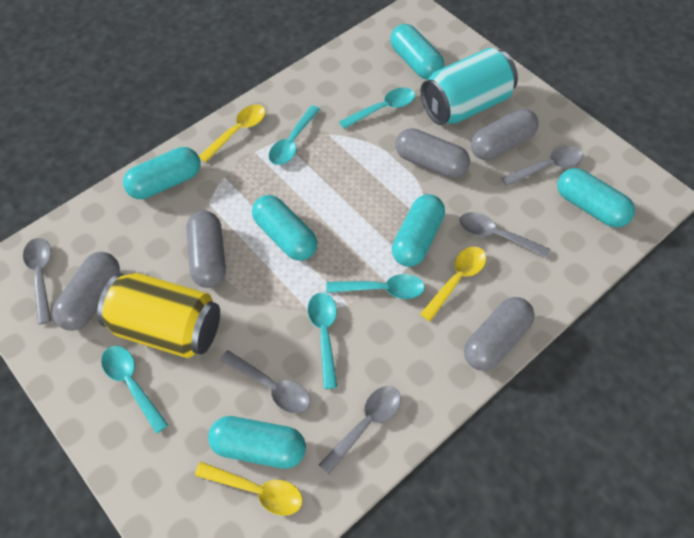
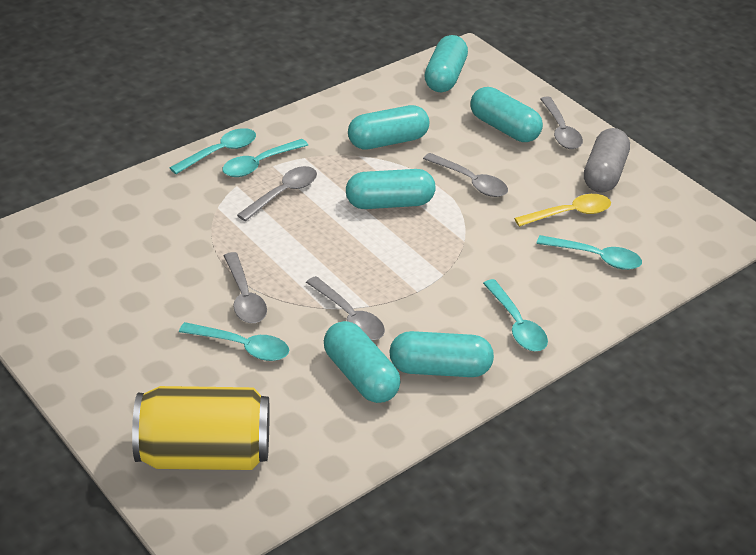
grey capsule: 5 -> 1
turquoise can: 1 -> 0
yellow spoon: 3 -> 1

